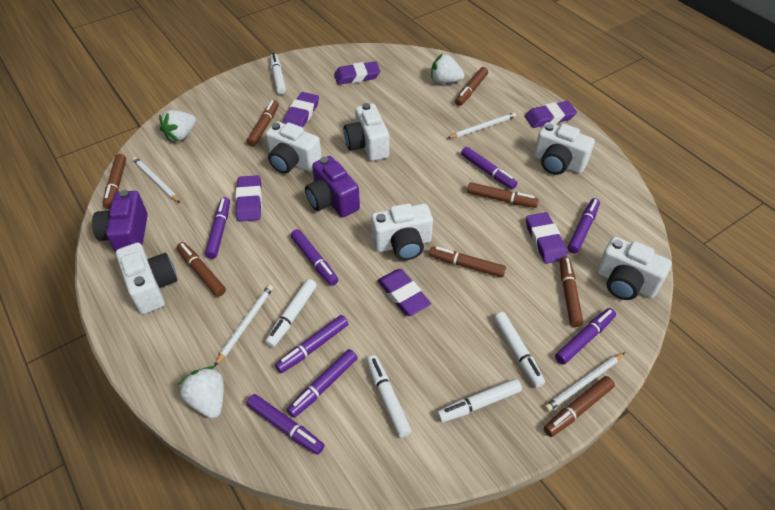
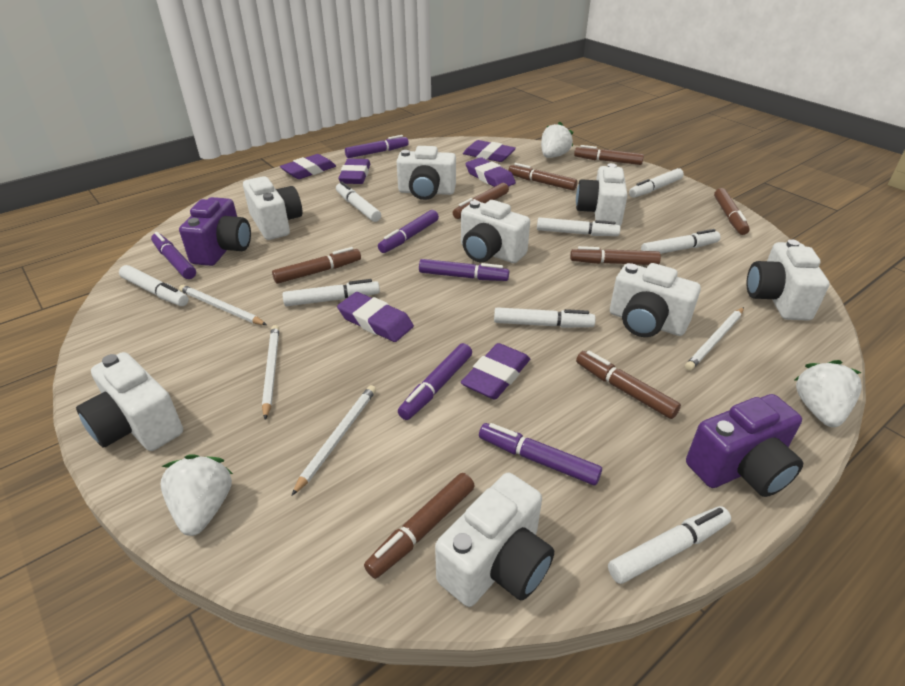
purple marker: 8 -> 6
white camera: 6 -> 8
white marker: 5 -> 8

